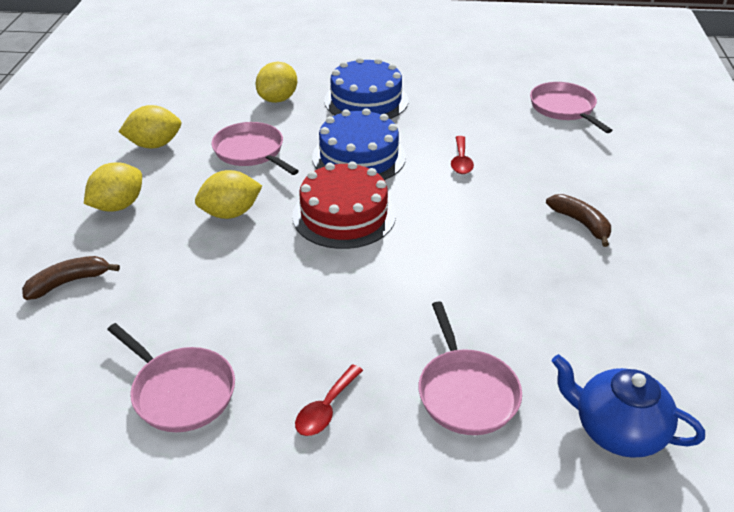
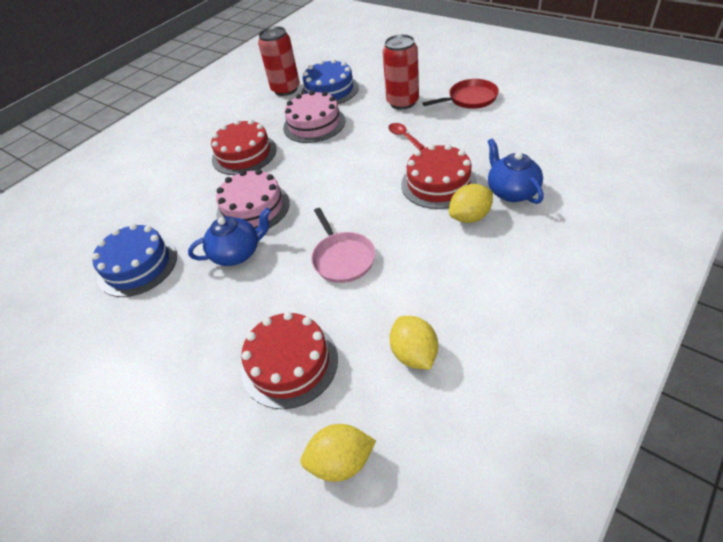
blue teapot: 1 -> 2
brown banana: 2 -> 0
pink cake: 0 -> 2
pink pan: 4 -> 1
red cake: 1 -> 3
red can: 0 -> 2
red pan: 0 -> 1
red spoon: 2 -> 1
yellow lemon: 4 -> 3

